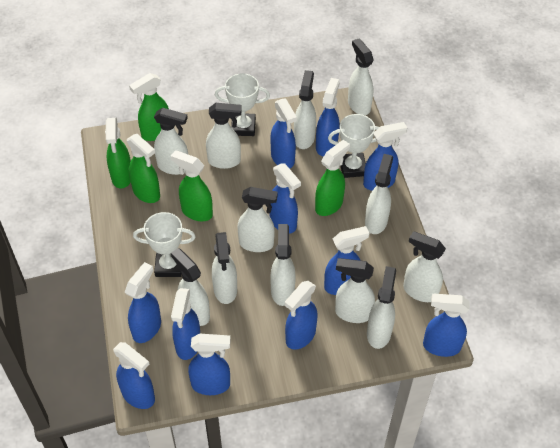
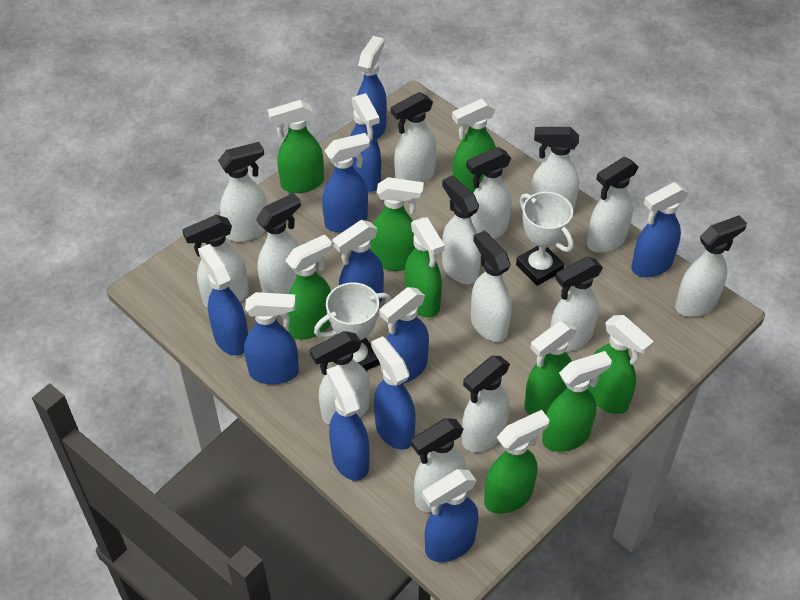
green spray bottle: 5 -> 9
white spray bottle: 12 -> 14
white trophy: 3 -> 2

